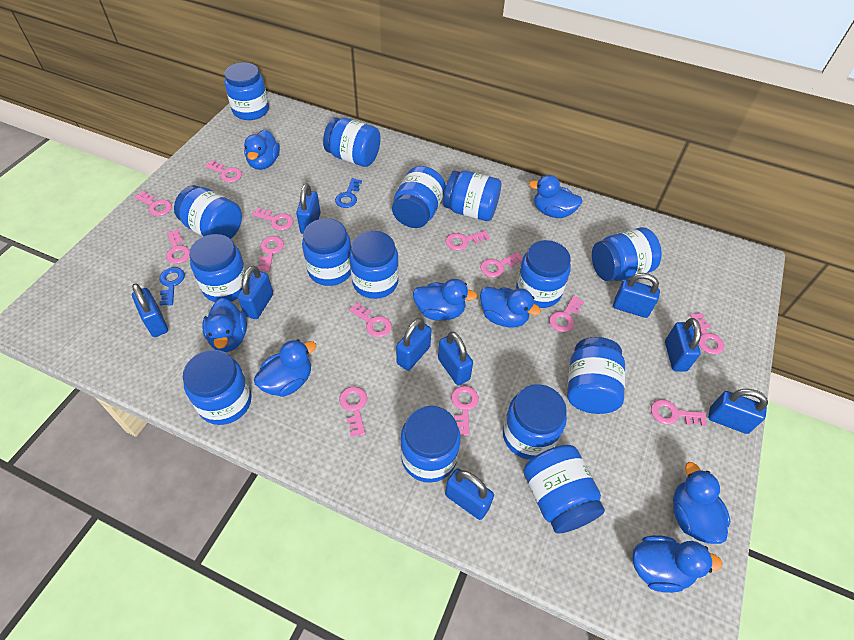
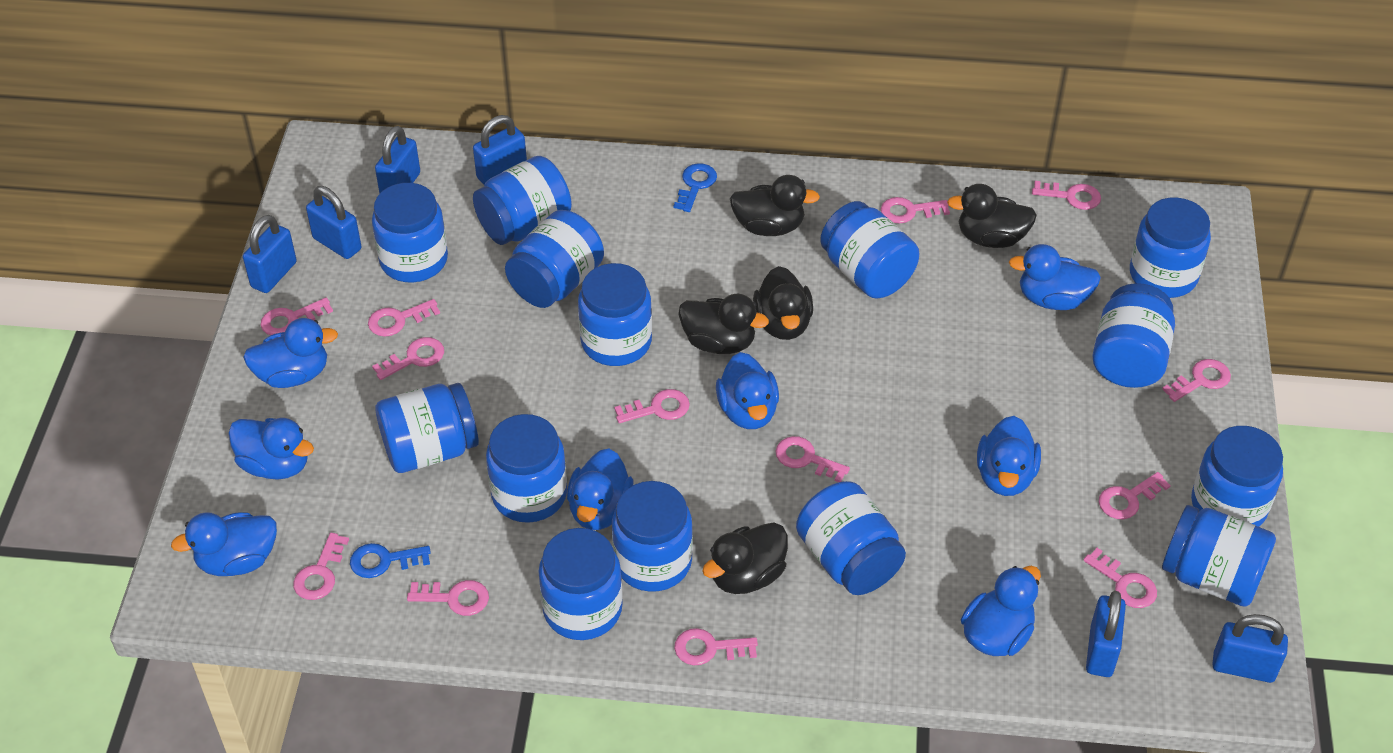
black duck: 0 -> 5
blue jar: 15 -> 14
blue padlock: 9 -> 6

